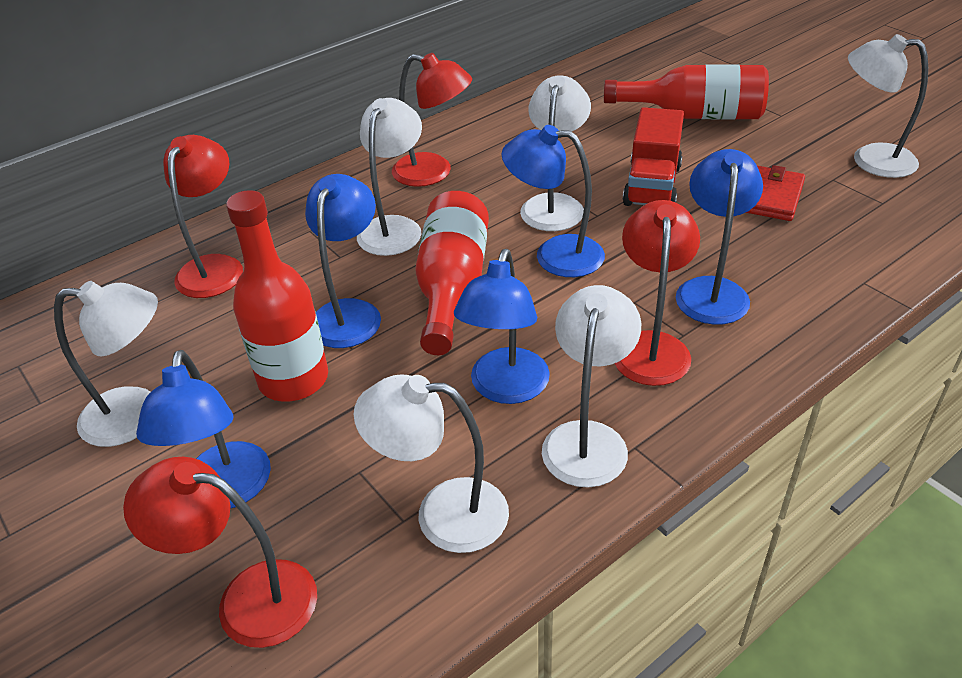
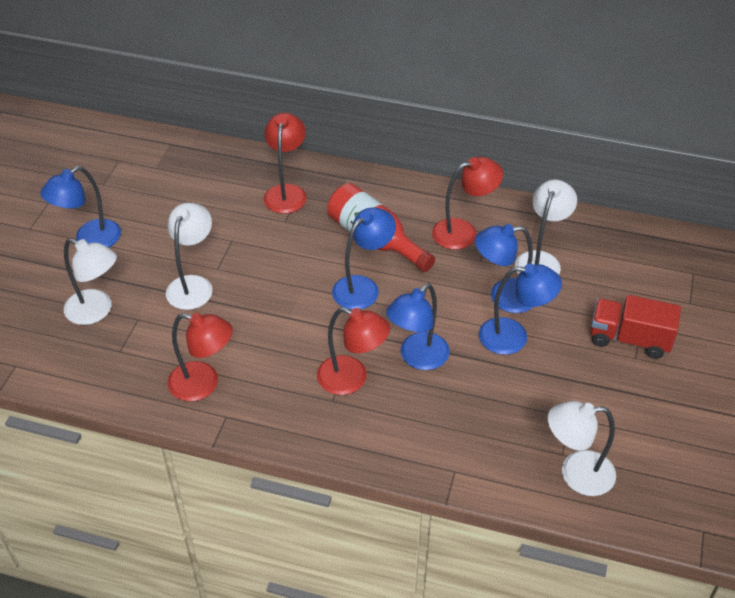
red bottle: 3 -> 1
red wallet: 1 -> 0
white lamp: 6 -> 4

